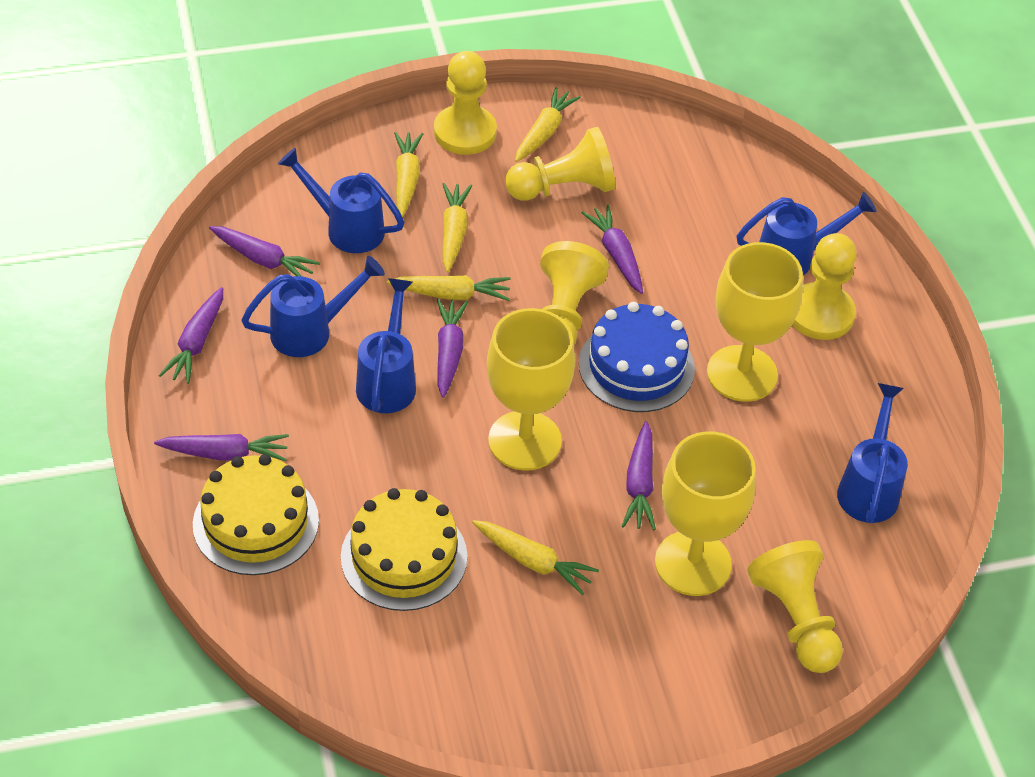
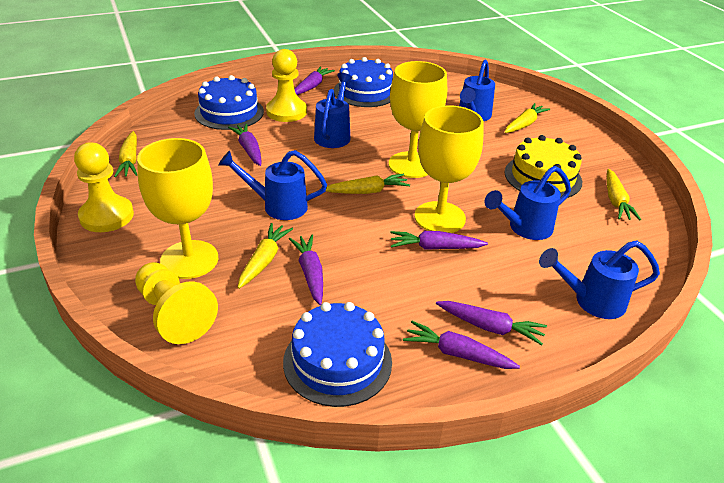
blue cake: 1 -> 3
yellow cake: 2 -> 1
yellow pawn: 5 -> 3

